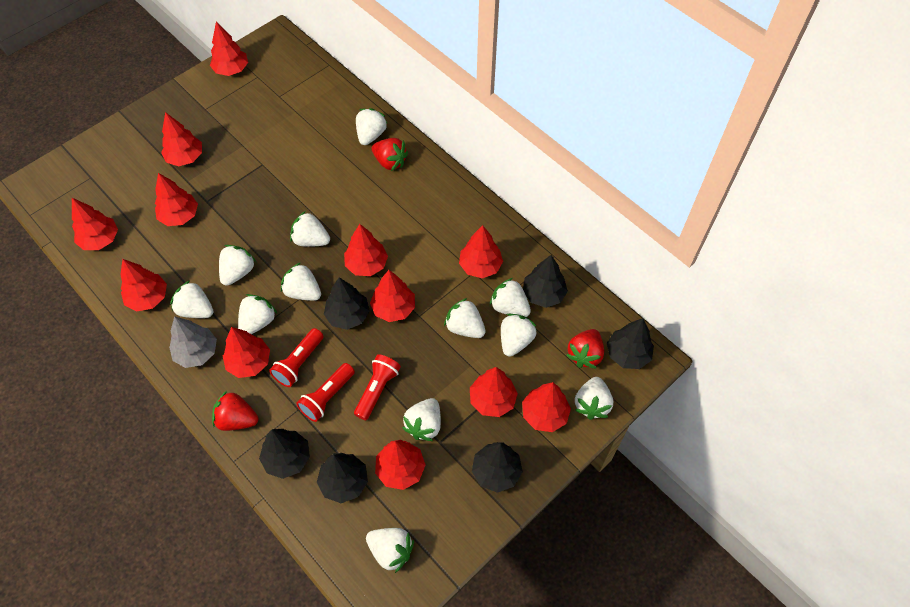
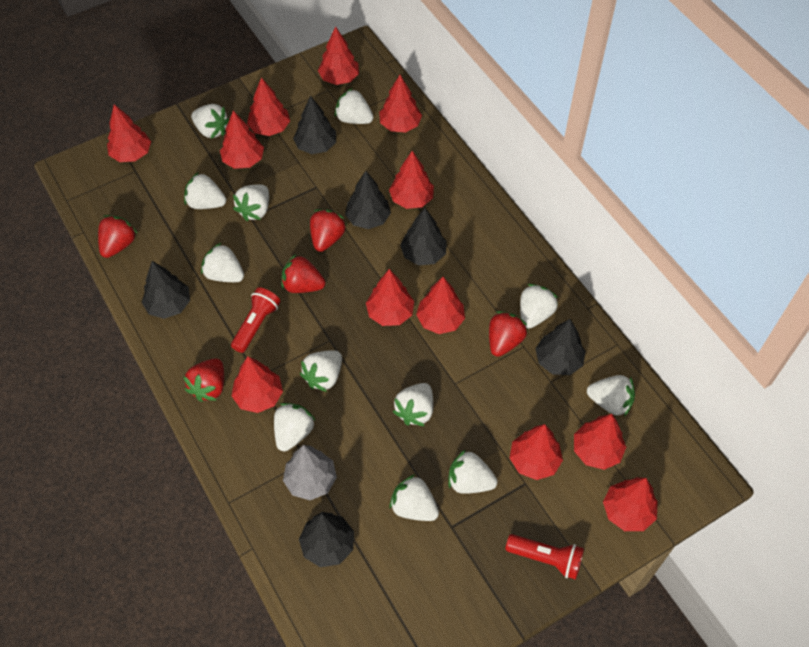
red flashlight: 3 -> 2
red strawberry: 3 -> 5

